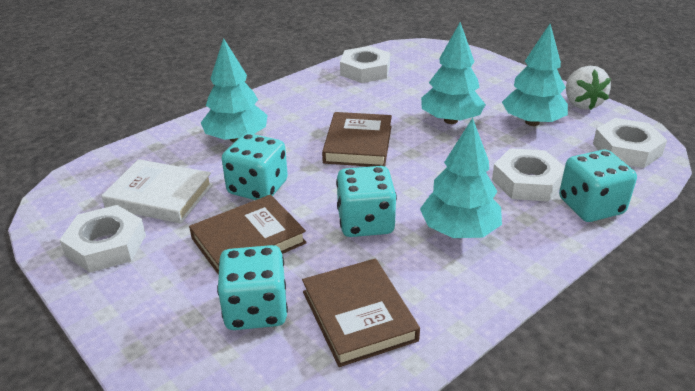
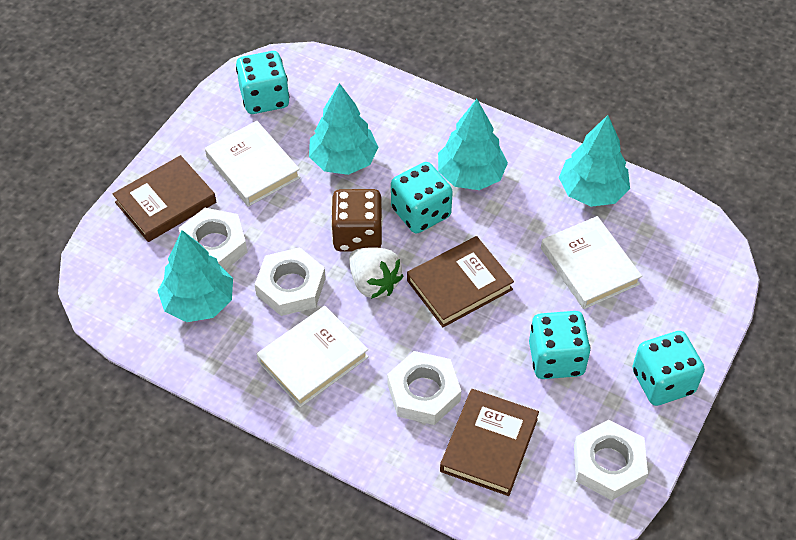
brown dice: 0 -> 1
white book: 1 -> 3

